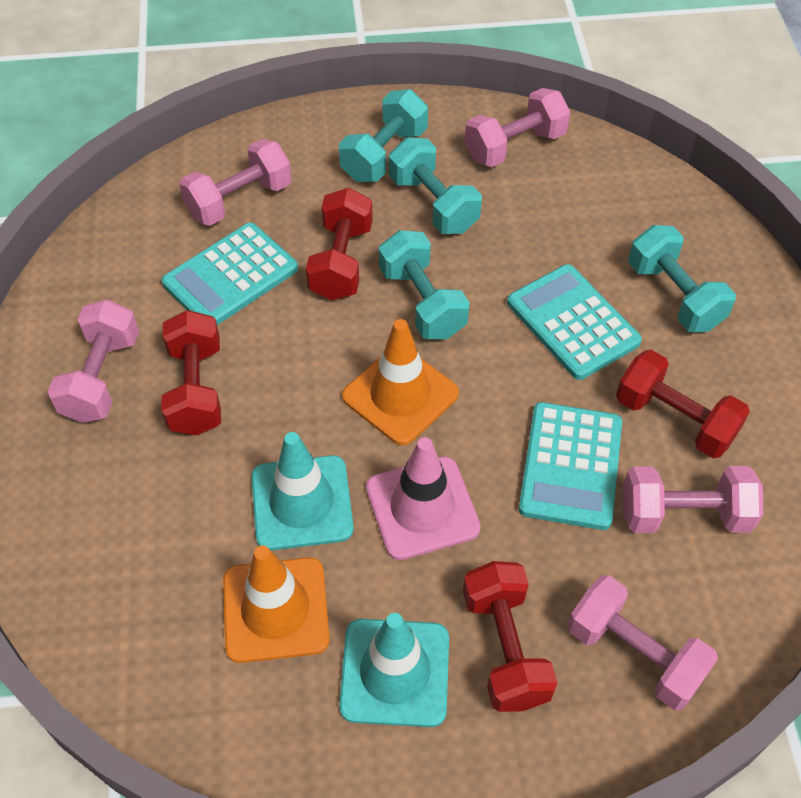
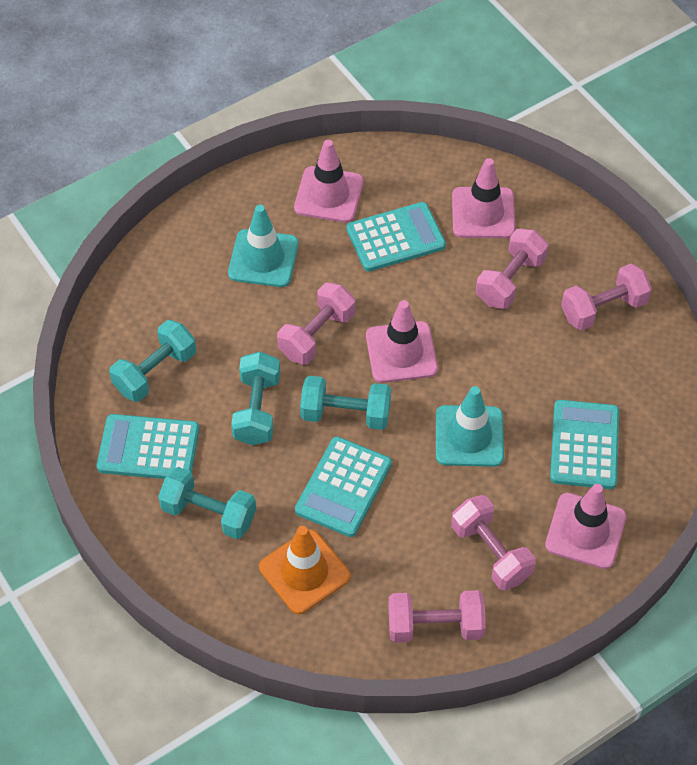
orange traffic cone: 2 -> 1
pink traffic cone: 1 -> 4
red dumbbell: 4 -> 0
turquoise calculator: 3 -> 4

